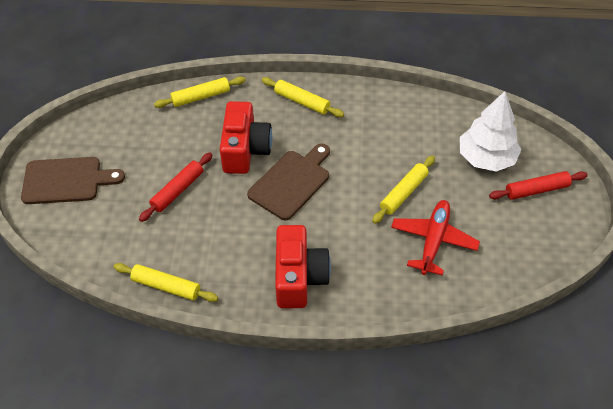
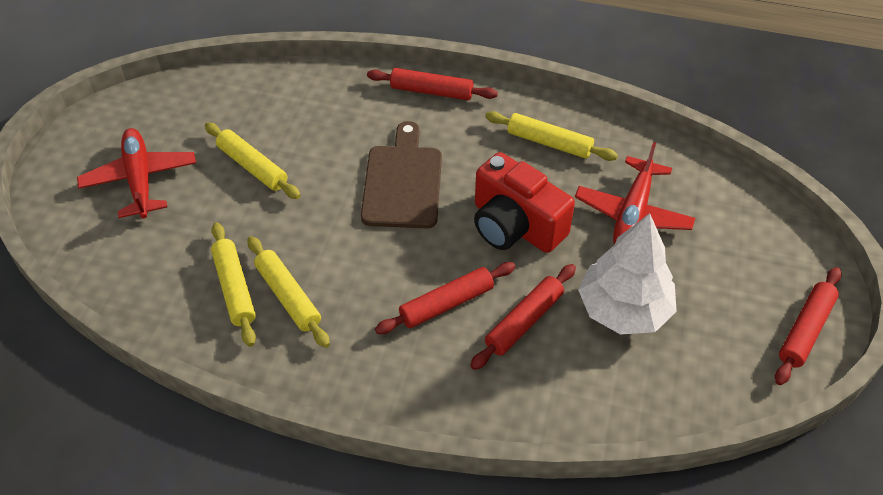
brown cutting board: 2 -> 1
red camera: 2 -> 1
red plane: 1 -> 2
red rolling pin: 2 -> 4

